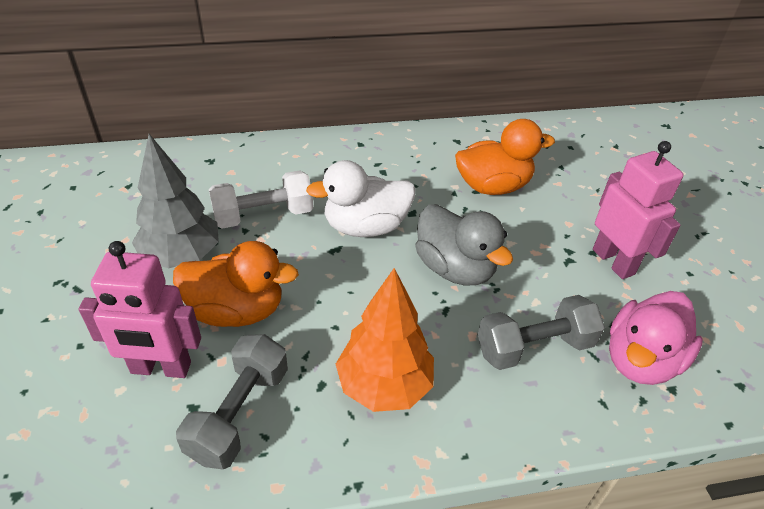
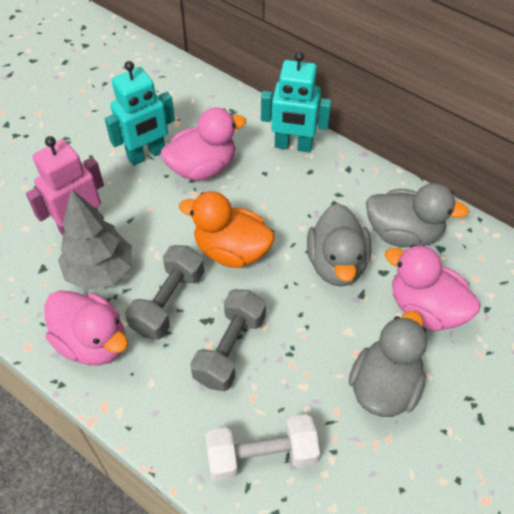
grey duck: 1 -> 3
orange duck: 2 -> 1
orange tree: 1 -> 0
pink duck: 1 -> 3
pink robot: 2 -> 1
turquoise robot: 0 -> 2
white duck: 1 -> 0

